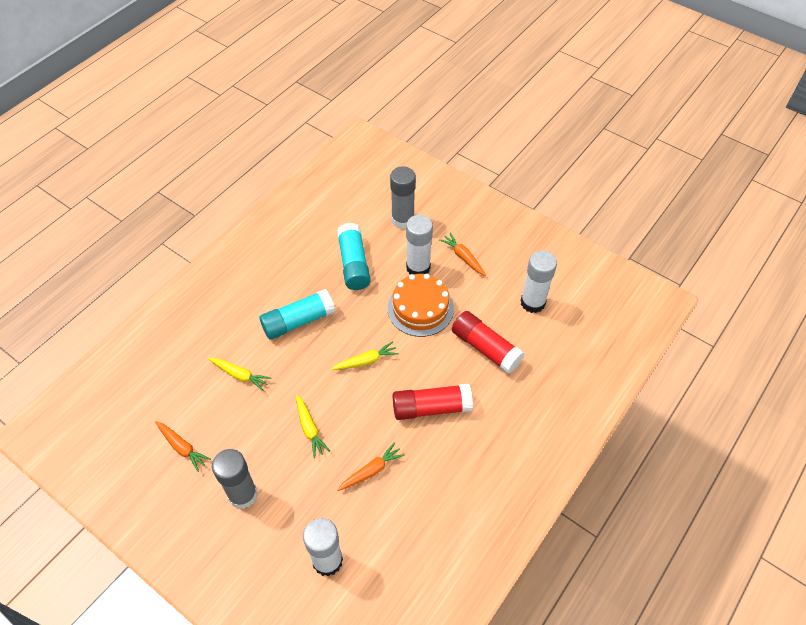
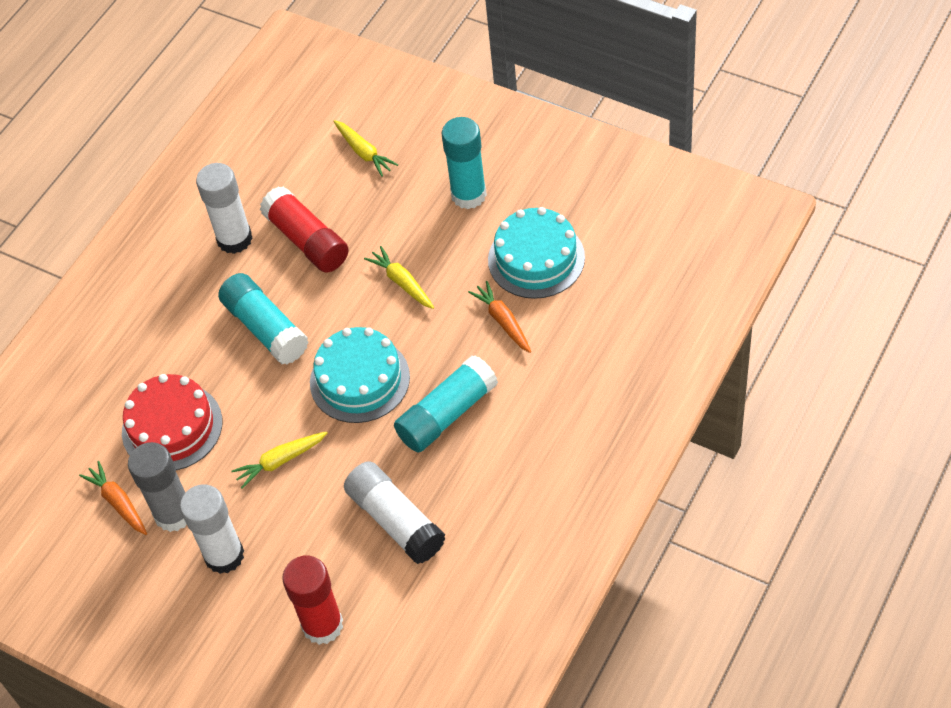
grey glue stick: 2 -> 1
orange cake: 1 -> 0
orange carrot: 3 -> 2
red cake: 0 -> 1
turquoise cake: 0 -> 2
turquoise glue stick: 2 -> 3

